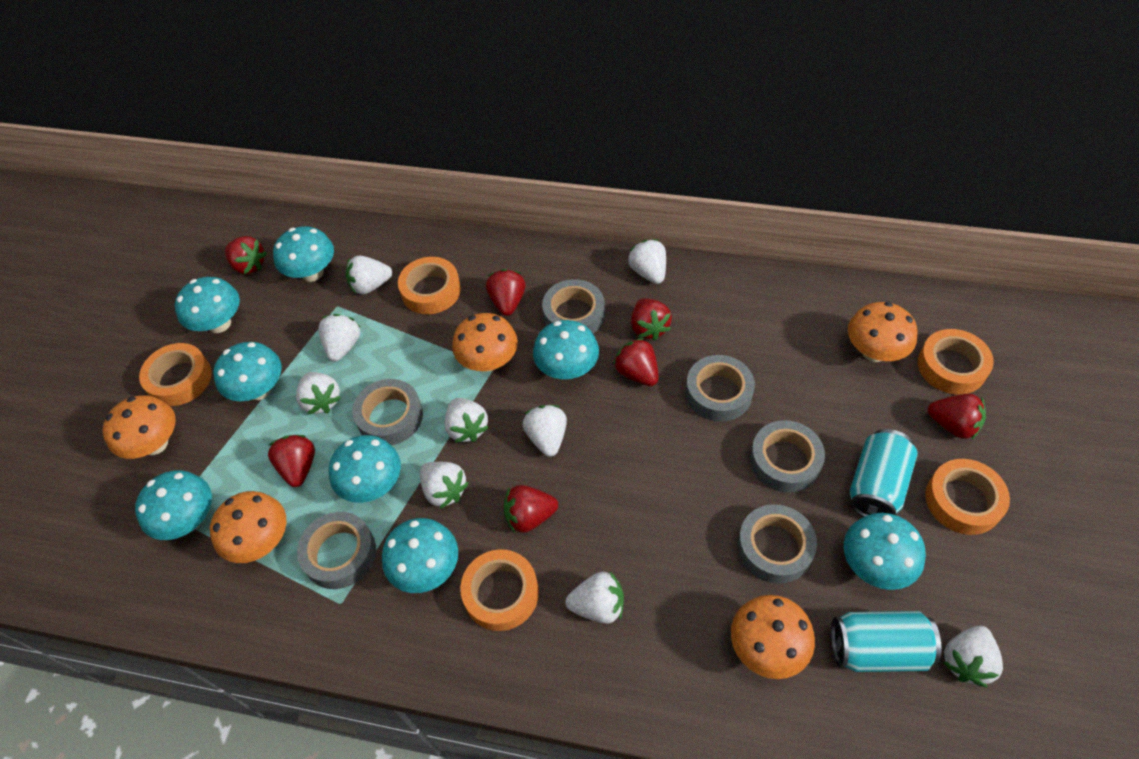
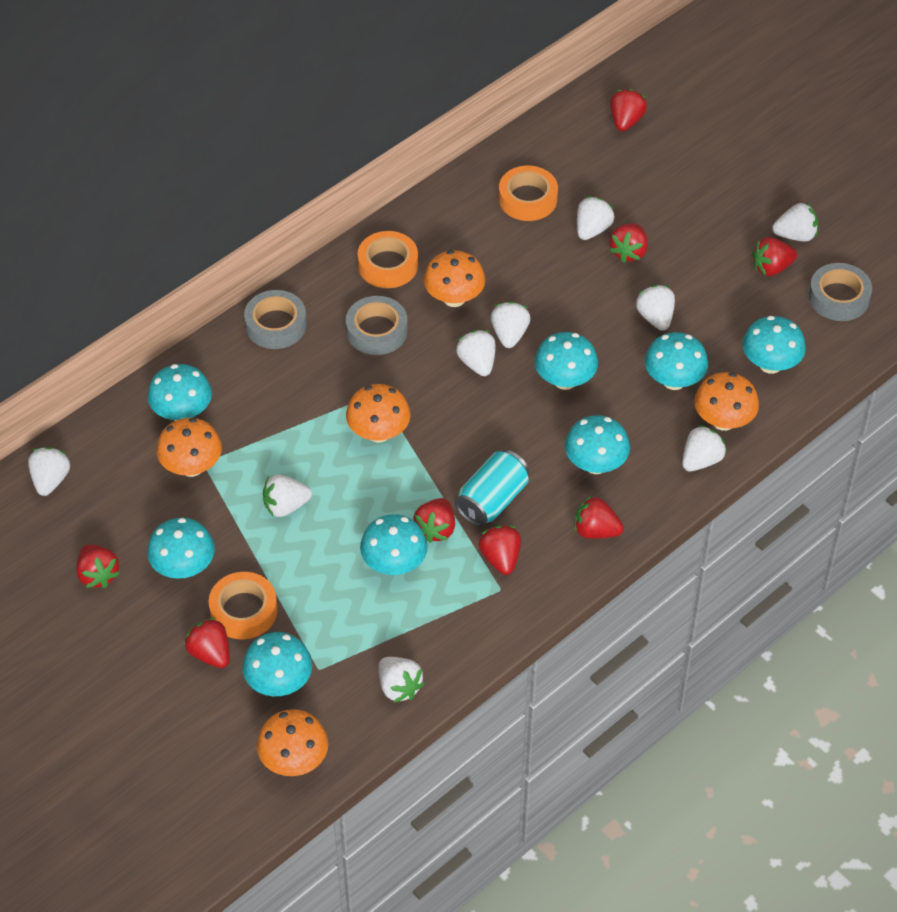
grey tape: 6 -> 3
orange tape: 5 -> 3
red strawberry: 7 -> 8
turquoise can: 2 -> 1

